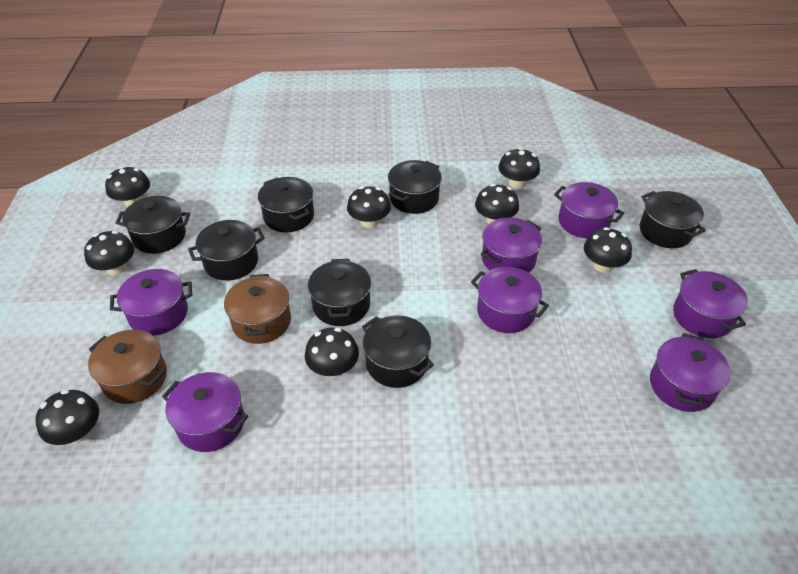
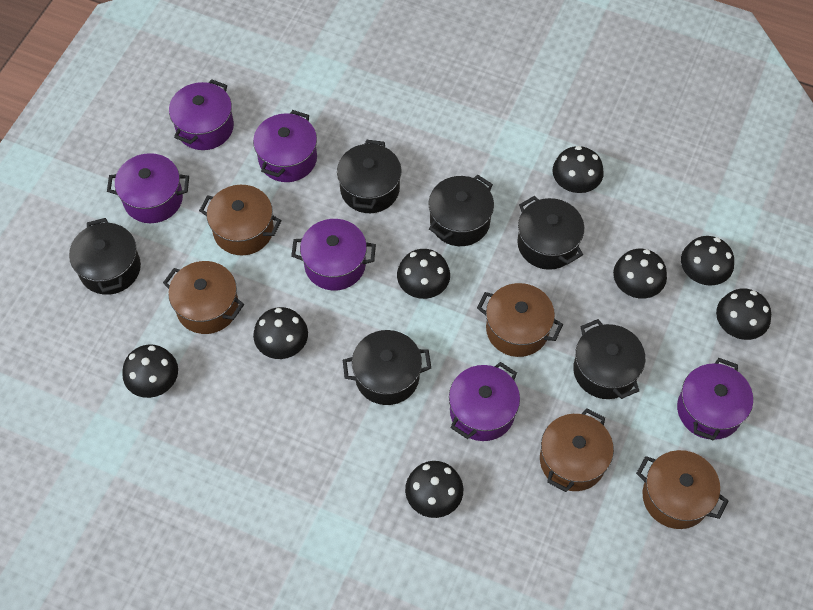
black pot: 7 -> 6
brown pot: 2 -> 5
purple pot: 7 -> 6

